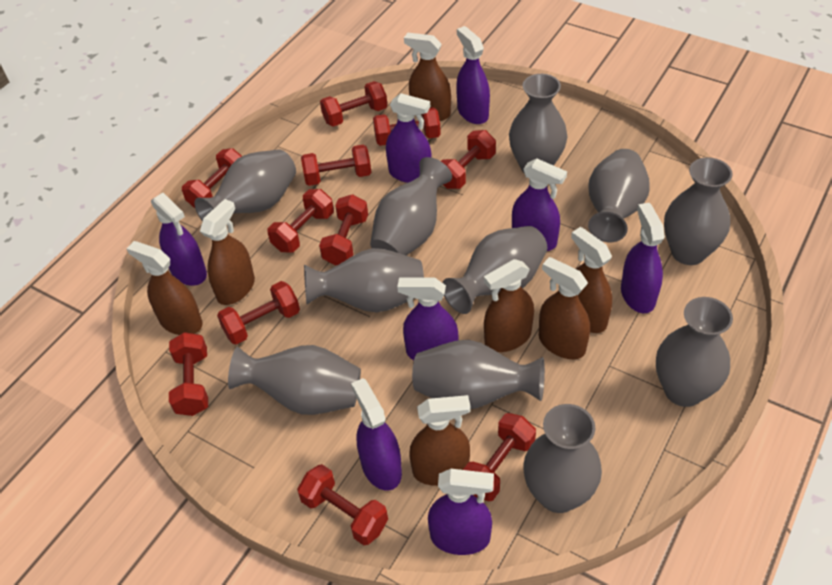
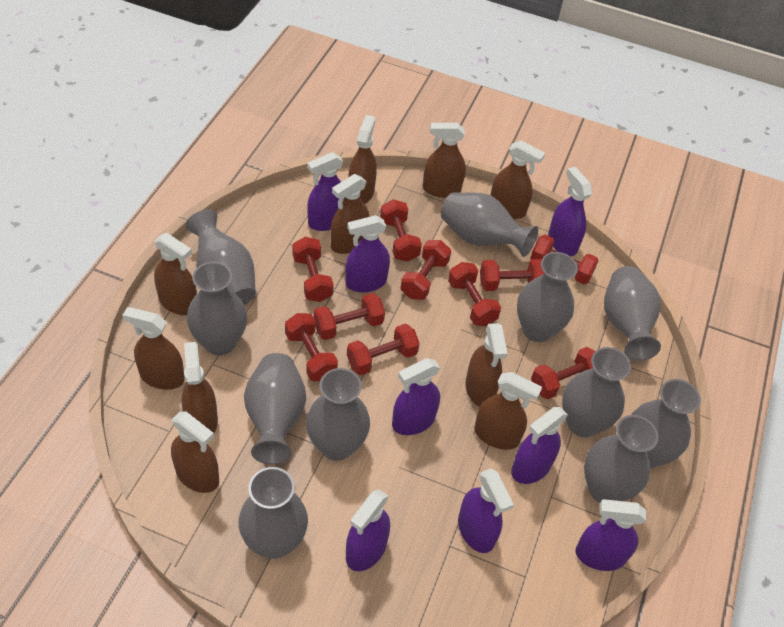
brown spray bottle: 7 -> 10
red dumbbell: 11 -> 10

